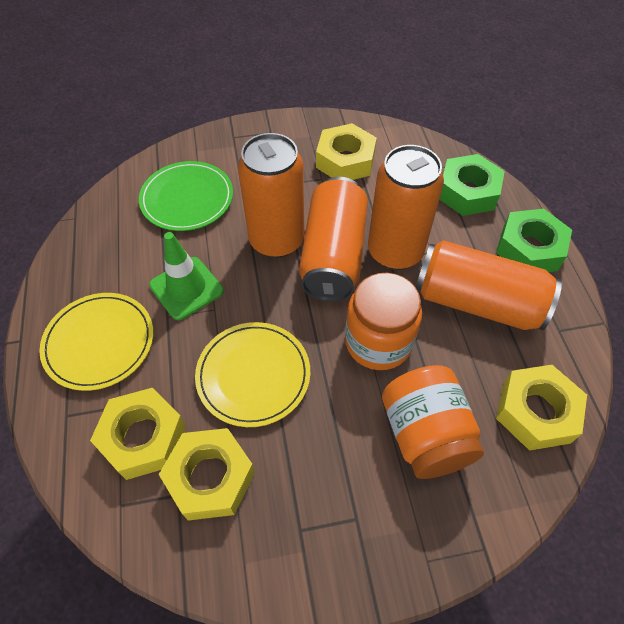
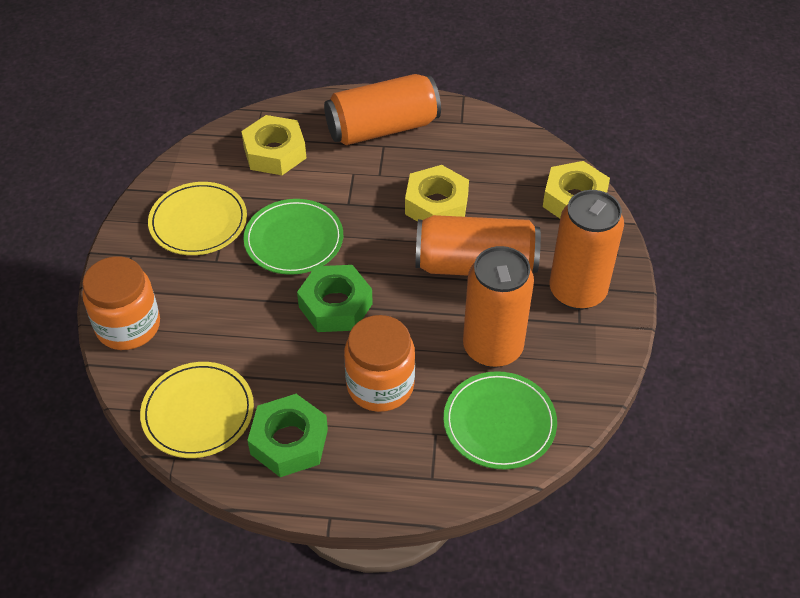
green plate: 1 -> 2
green traffic cone: 1 -> 0
yellow nut: 4 -> 3

